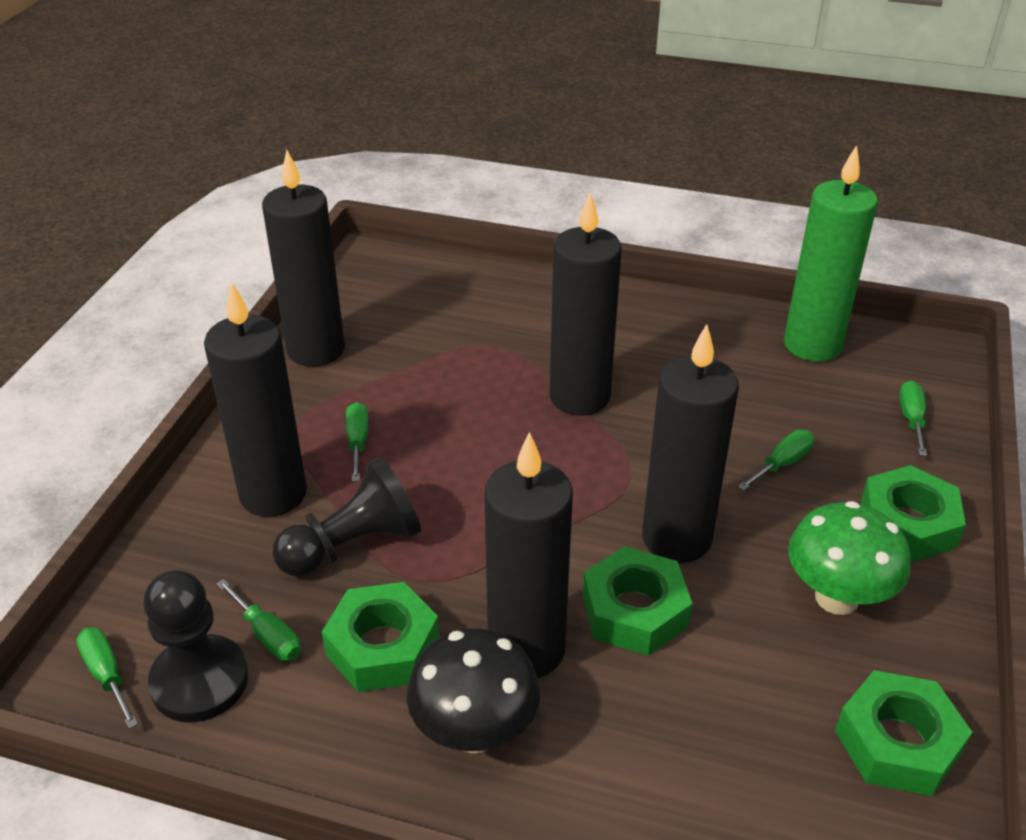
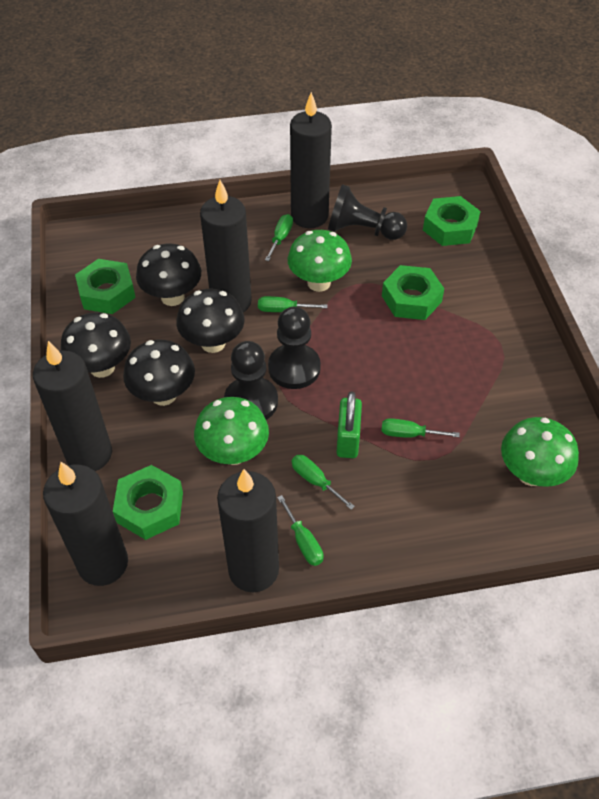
black mushroom: 1 -> 4
black pawn: 2 -> 3
green candle: 1 -> 0
green mushroom: 1 -> 3
green padlock: 0 -> 1

